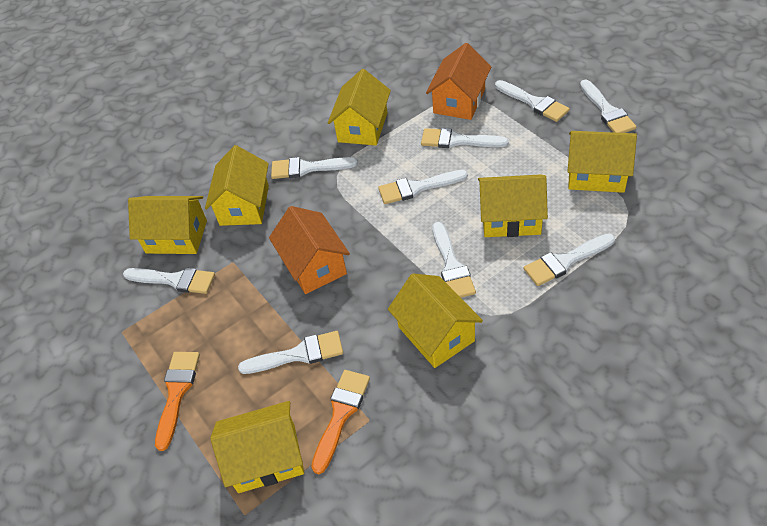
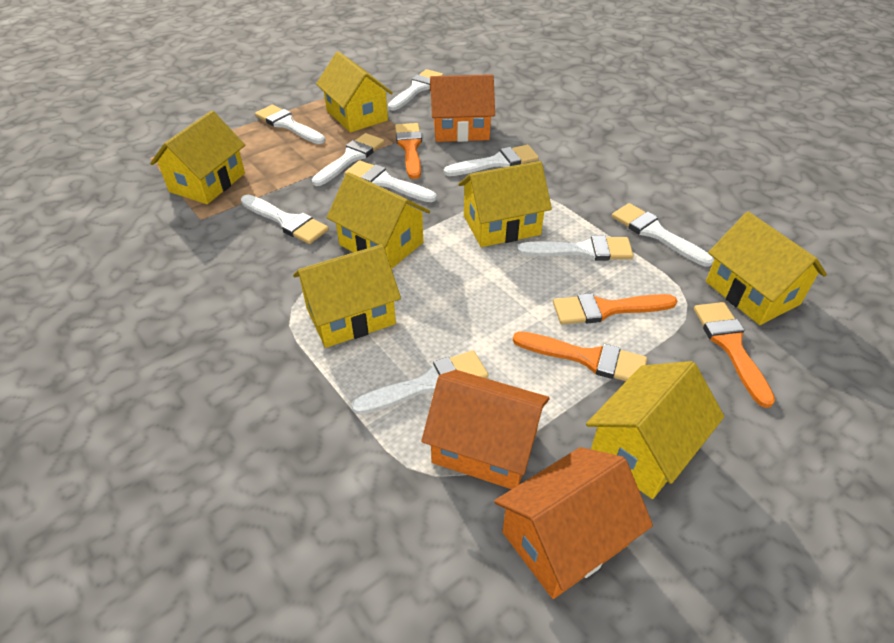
orange brush: 2 -> 4
orange house: 2 -> 3

